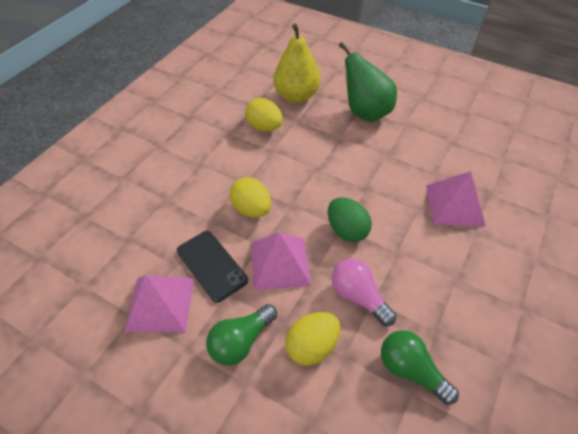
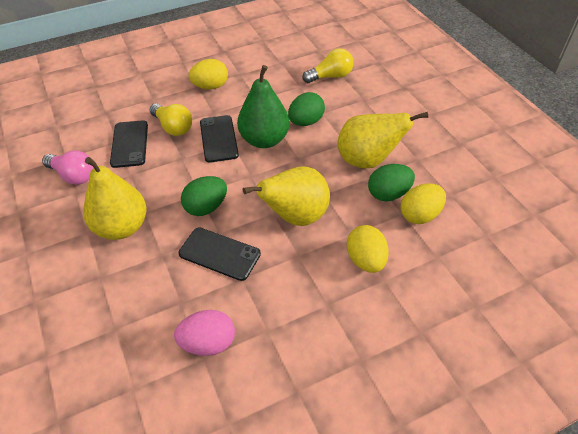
black phone: 1 -> 3
green egg: 1 -> 3
green light bulb: 2 -> 0
pink egg: 0 -> 1
pink pyramid: 3 -> 0
yellow light bulb: 0 -> 2
yellow pear: 1 -> 3

